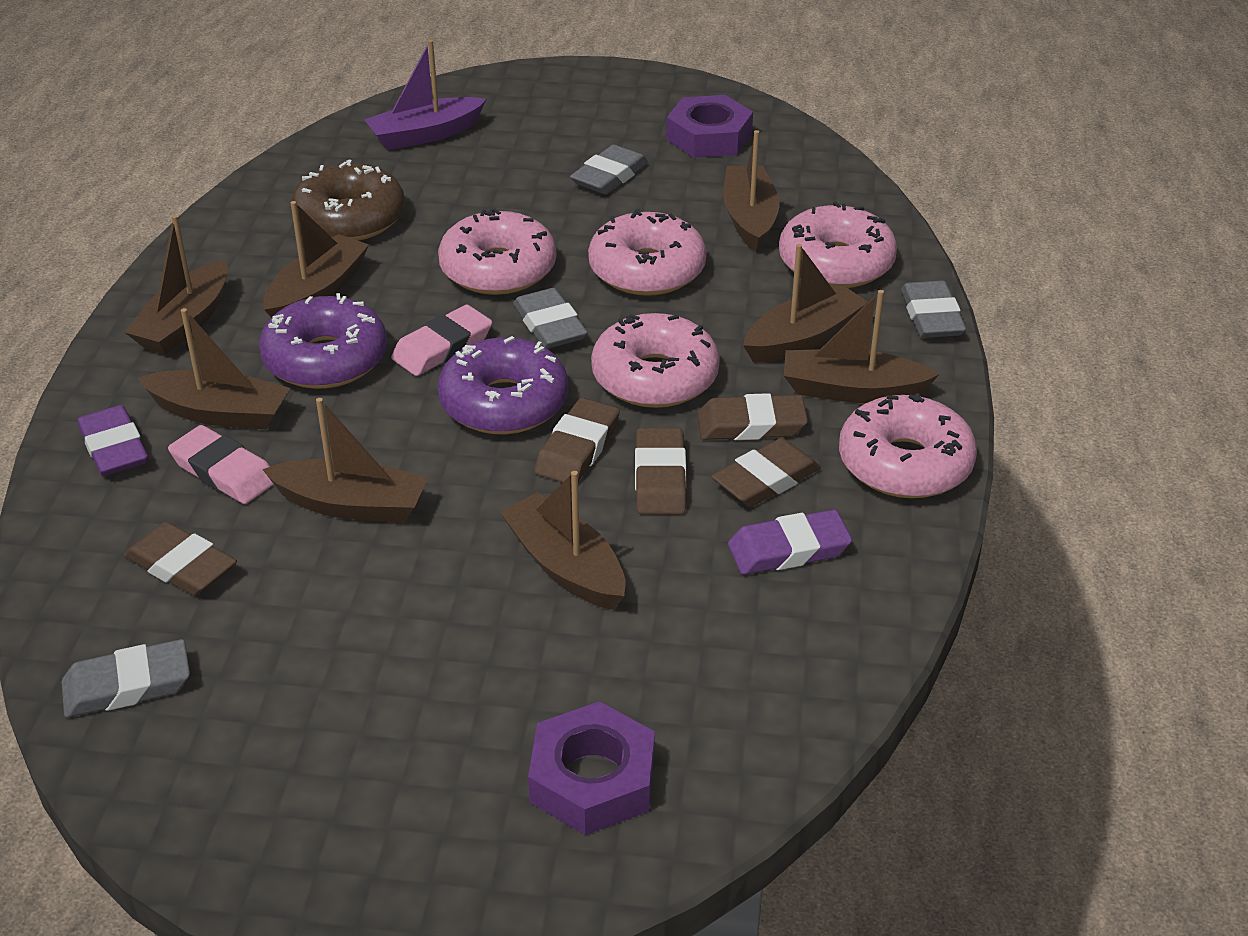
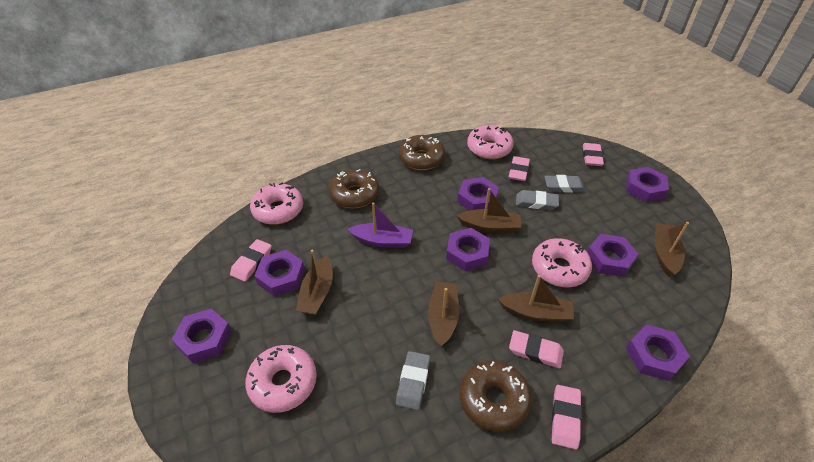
brown boat: 8 -> 5
brown donut: 1 -> 3
brown eraser: 5 -> 0
grey eraser: 4 -> 3
pink donut: 5 -> 4
pink eraser: 2 -> 5
purple donut: 2 -> 0
purple eraser: 2 -> 0
purple nut: 2 -> 7

